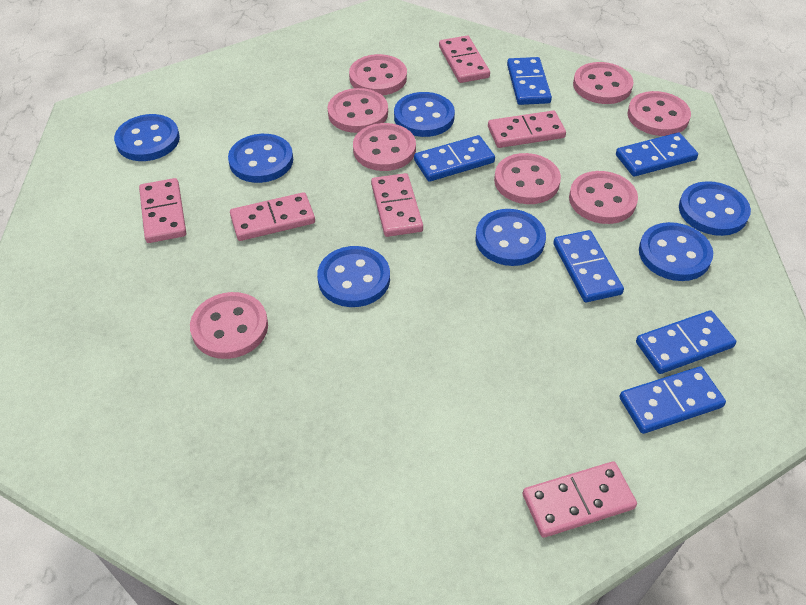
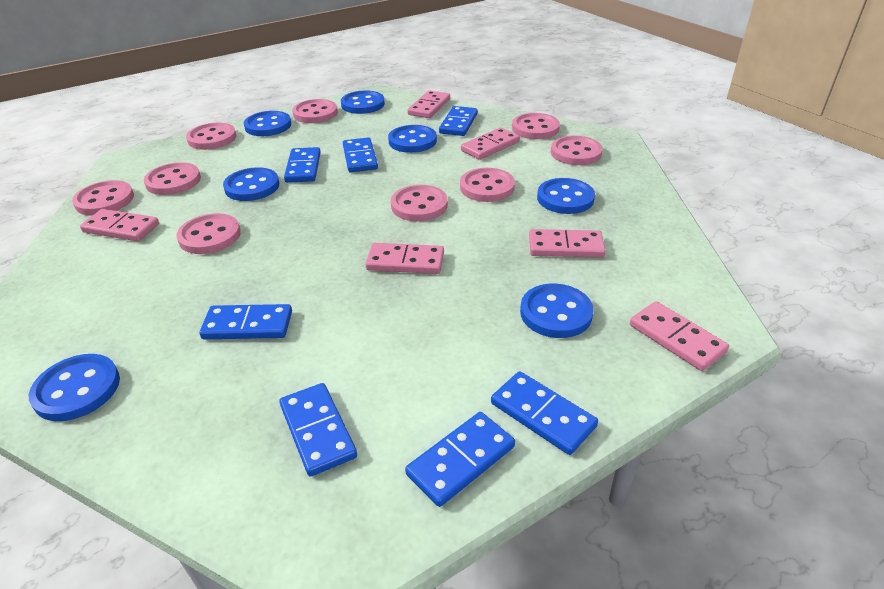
blue domino: 6 -> 7
pink button: 8 -> 9

